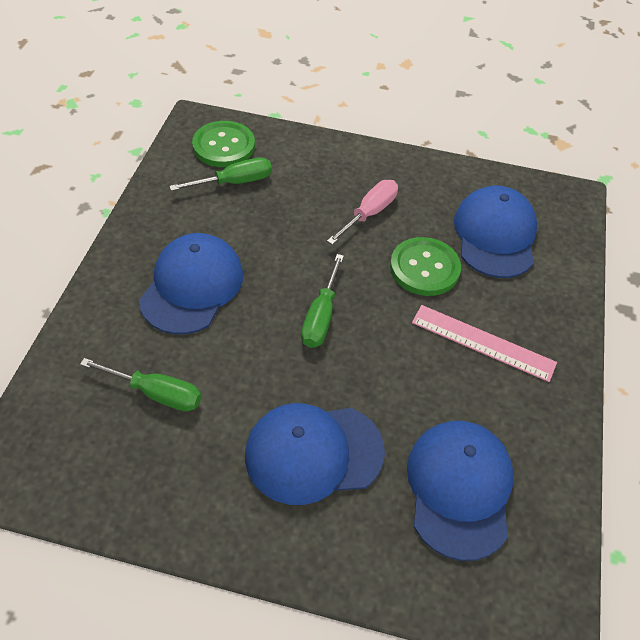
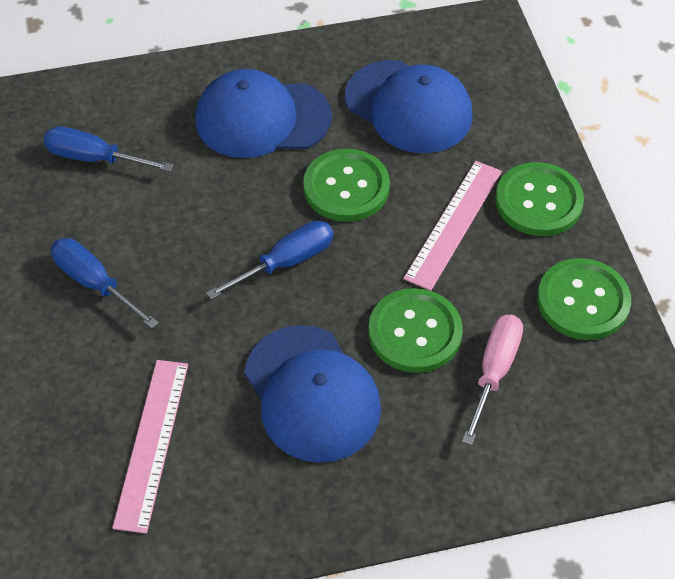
blue cap: 4 -> 3
blue screwdriver: 0 -> 3
green button: 2 -> 4
green screwdriver: 3 -> 0
pink ruler: 1 -> 2

